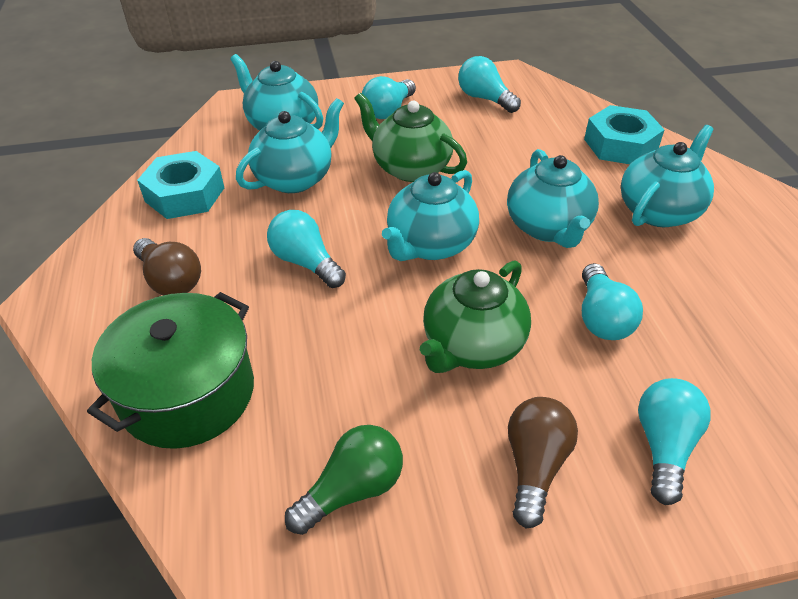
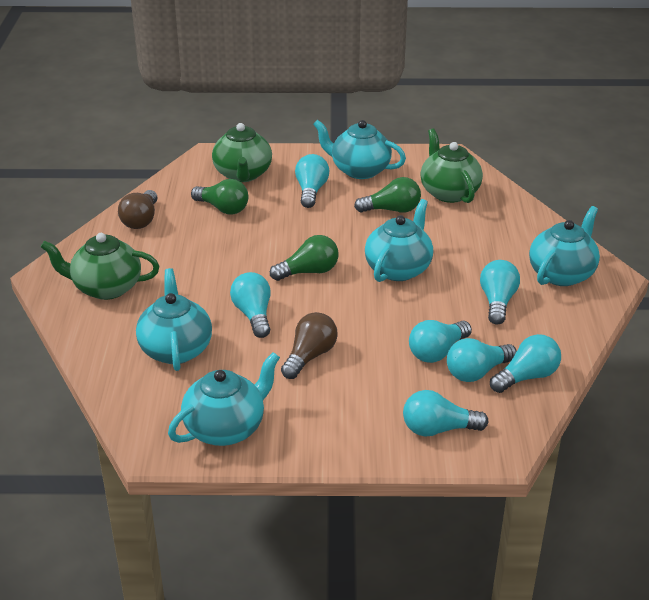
green light bulb: 1 -> 3
green pot: 1 -> 0
green teapot: 2 -> 3
turquoise light bulb: 5 -> 7
turquoise nut: 2 -> 0

